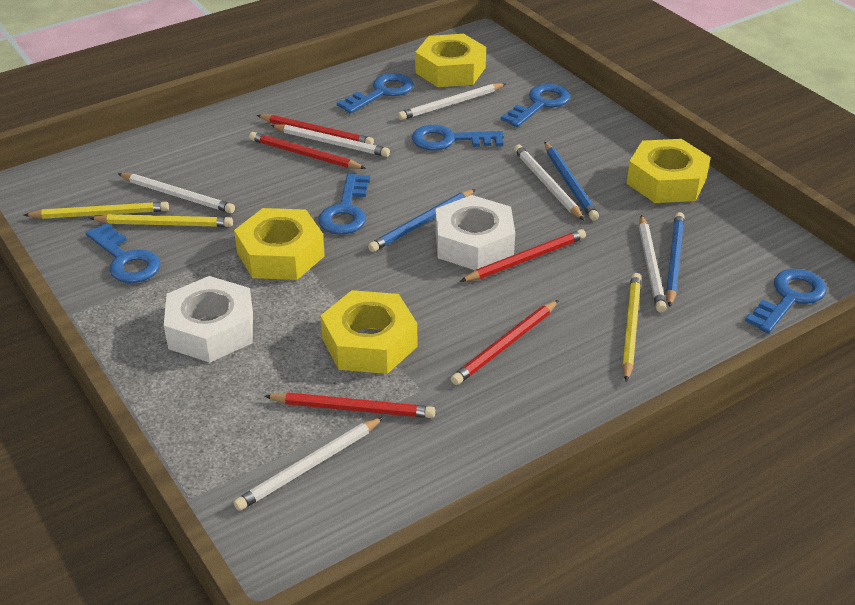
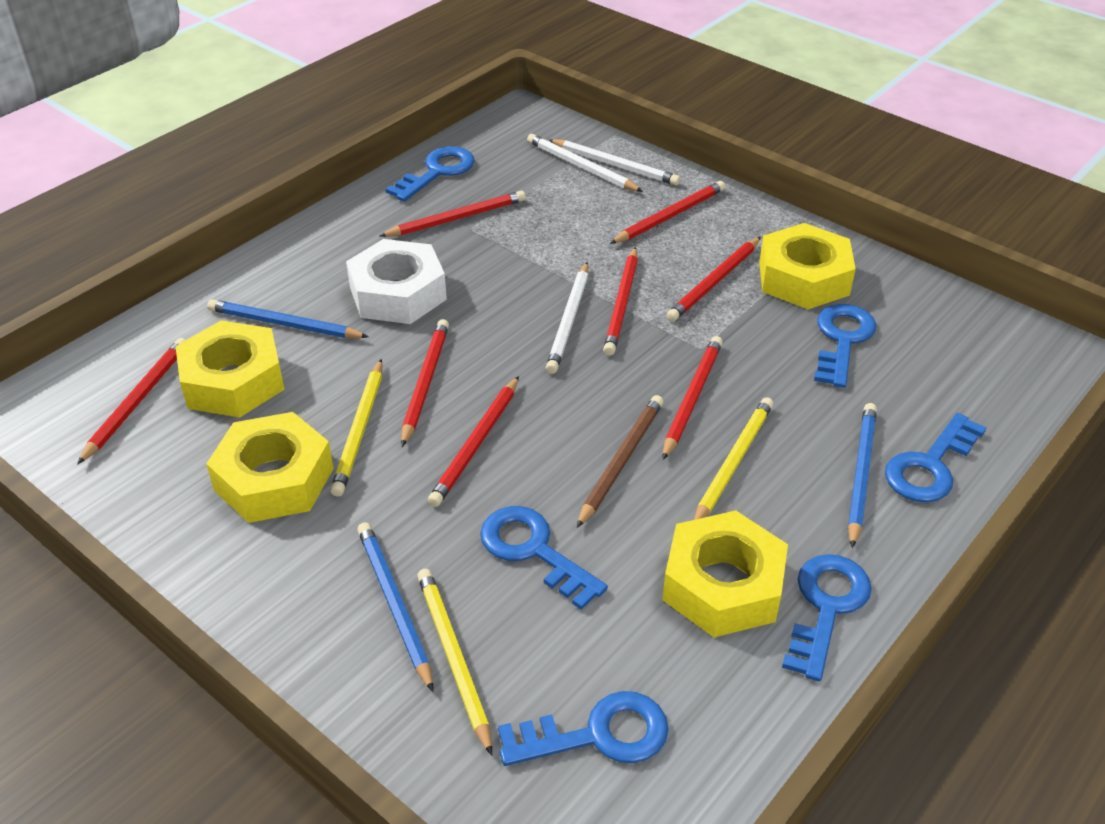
brown pencil: 0 -> 1
red pencil: 5 -> 8
white nut: 2 -> 1
white pencil: 6 -> 3

